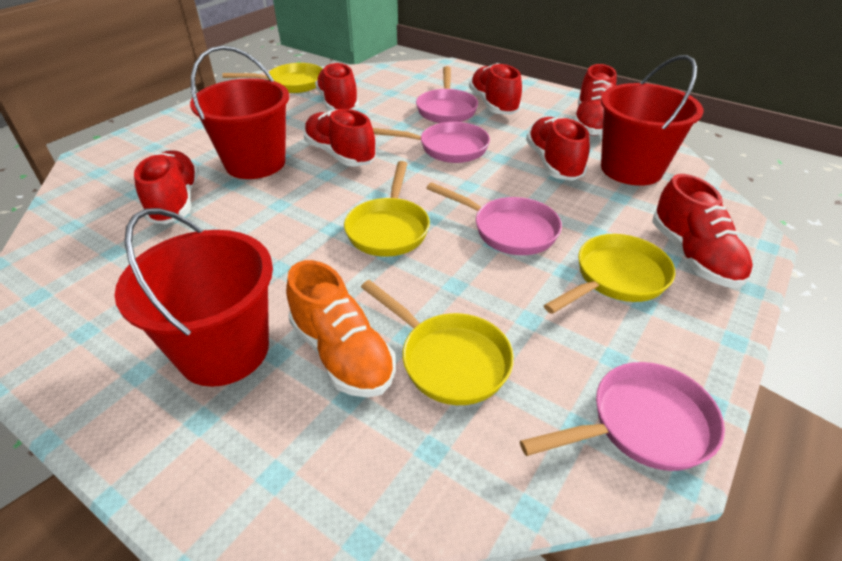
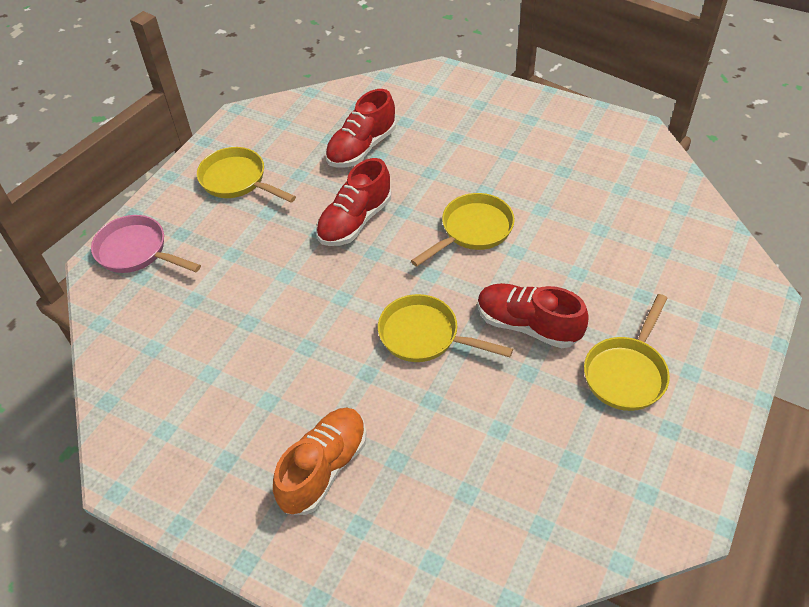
pink pan: 4 -> 1
red bucket: 3 -> 0
red shoe: 7 -> 3

